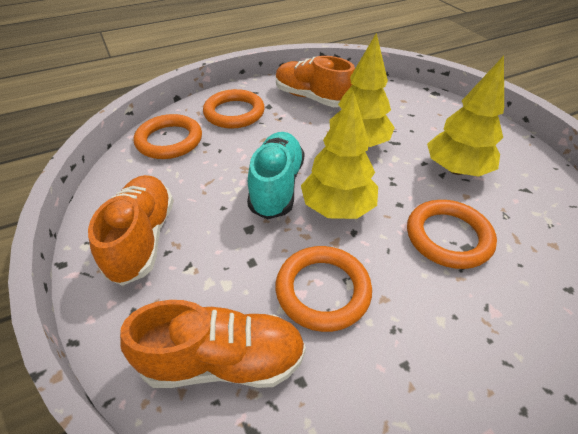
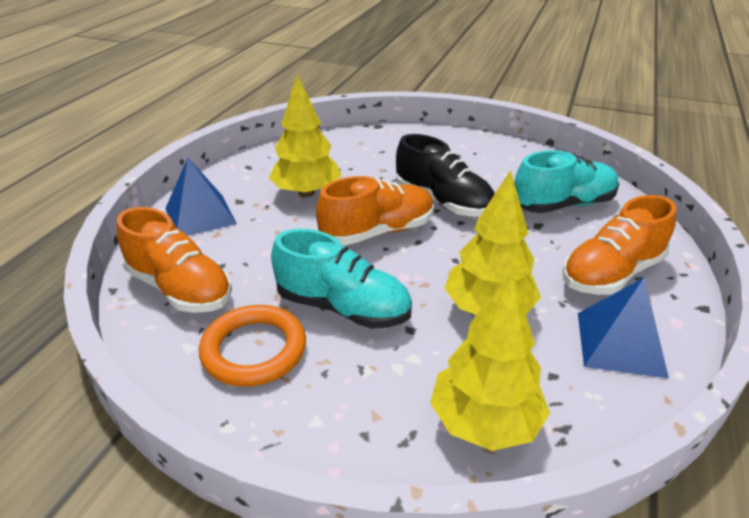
black shoe: 0 -> 1
blue pyramid: 0 -> 2
orange ring: 4 -> 1
turquoise shoe: 1 -> 2

